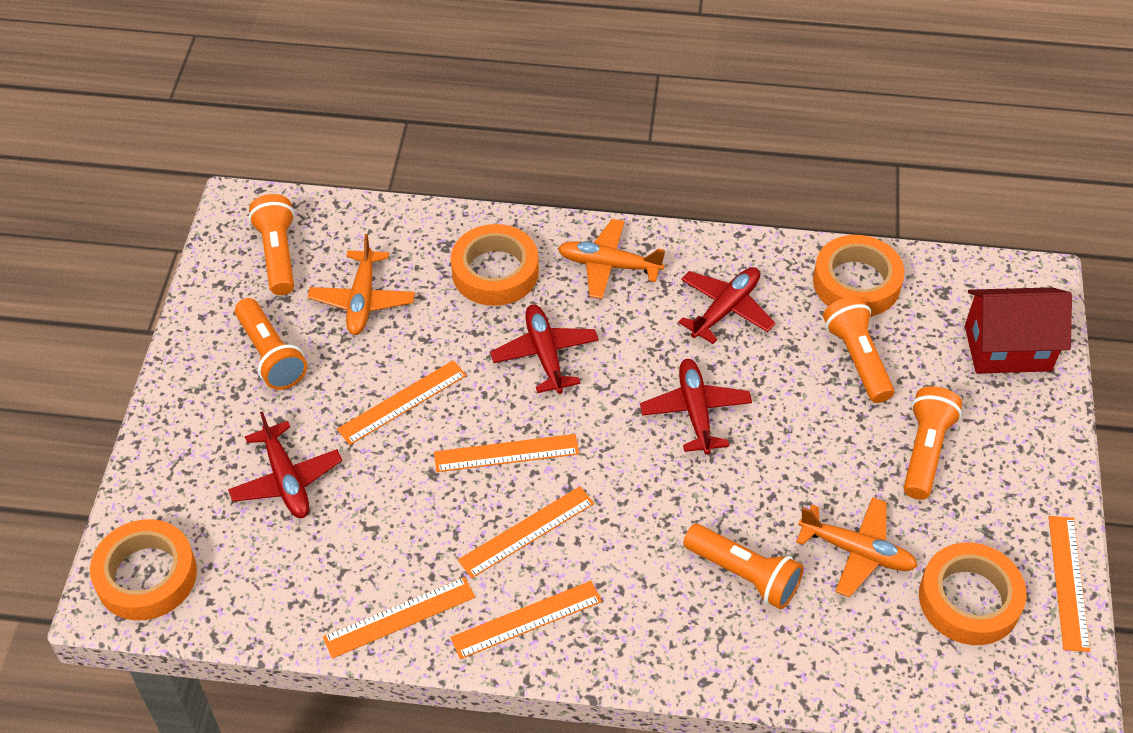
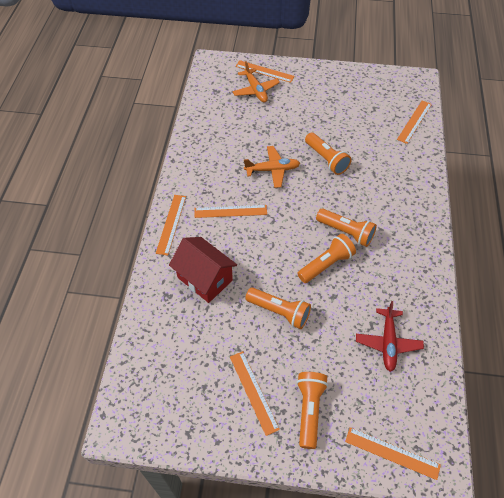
orange plane: 3 -> 2
orange tape: 4 -> 0
red plane: 4 -> 1

